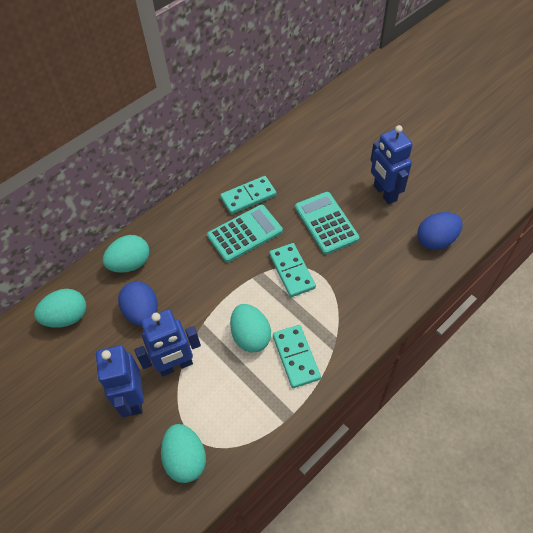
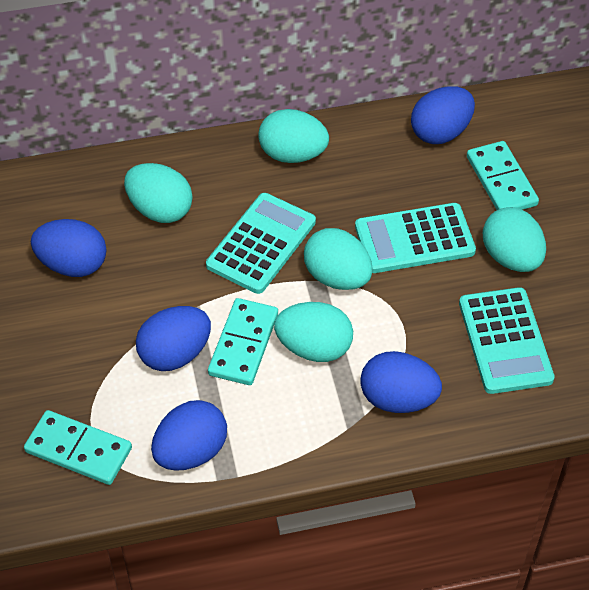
blue egg: 2 -> 5
blue robot: 3 -> 0
turquoise calculator: 2 -> 3
turquoise egg: 4 -> 5

